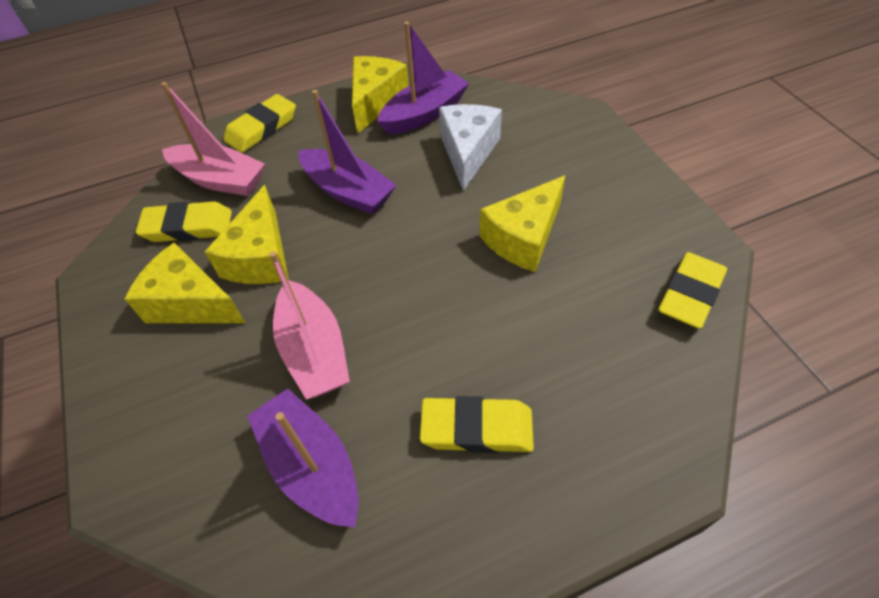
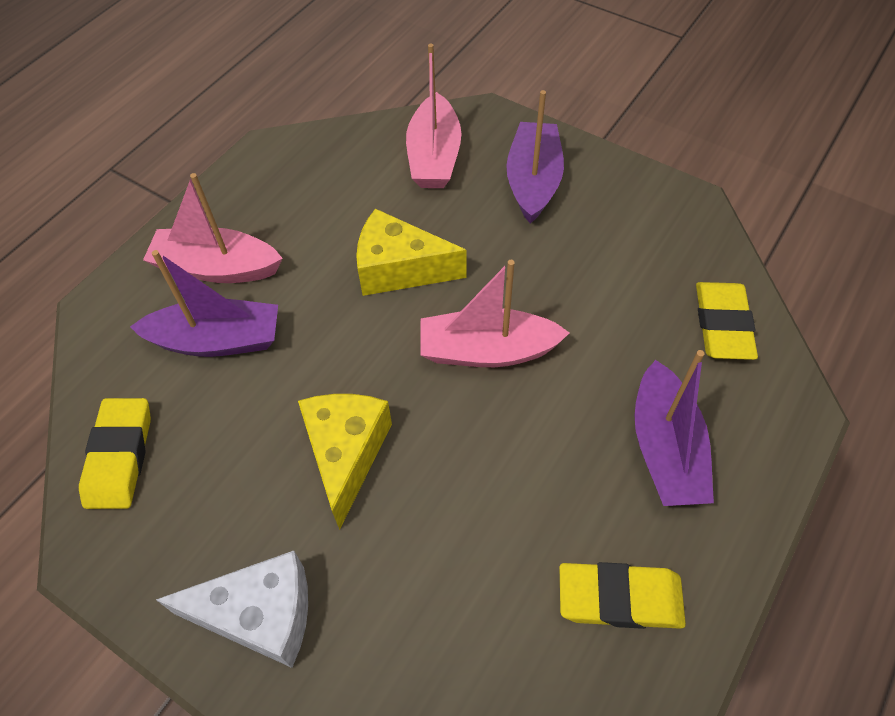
pink boat: 2 -> 3
yellow cheese: 4 -> 2
yellow eraser: 4 -> 3

